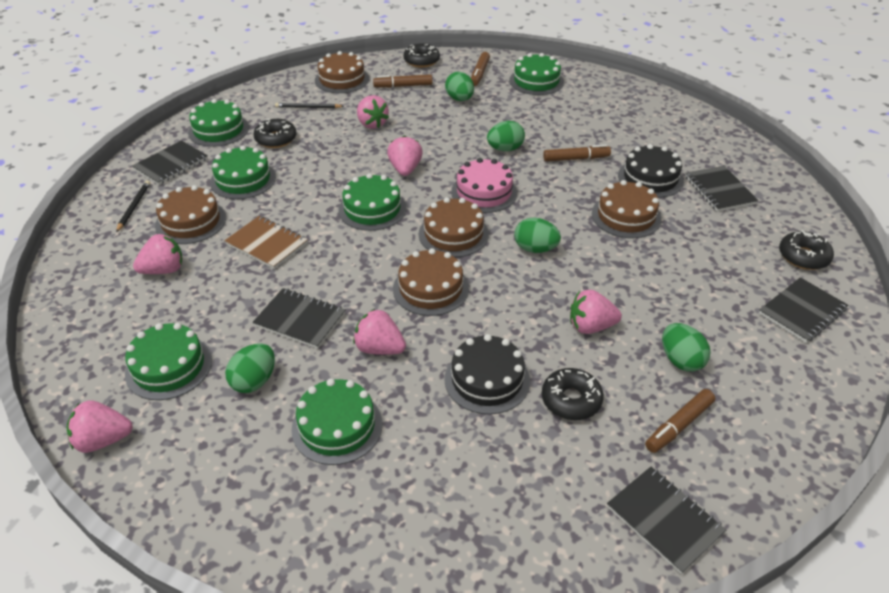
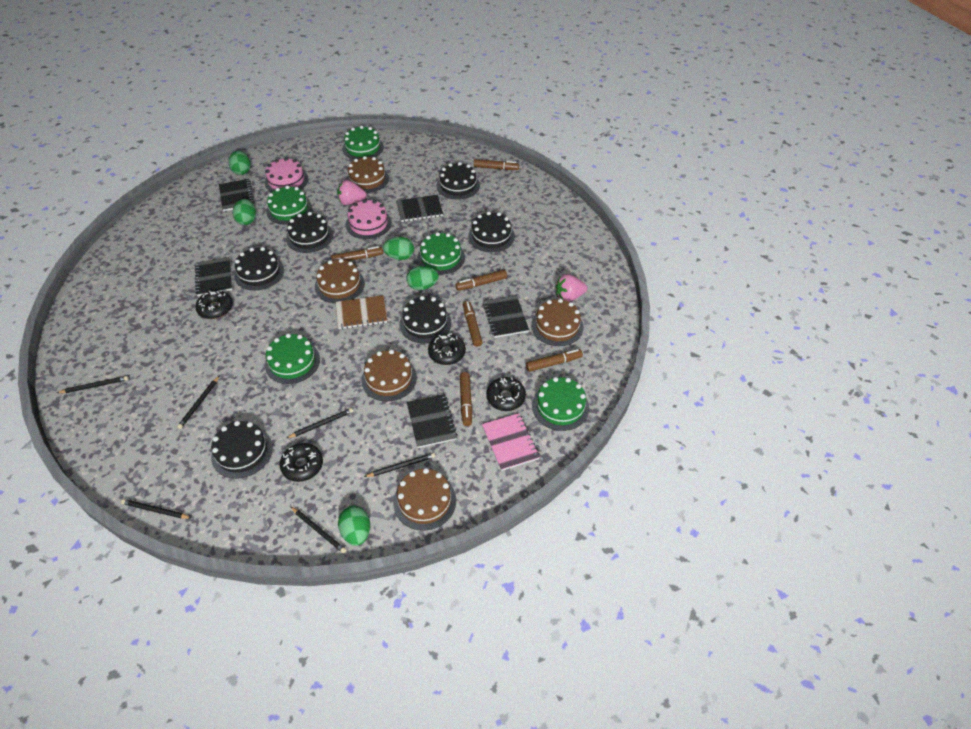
black cake: 2 -> 6
black pencil: 2 -> 6
brown marker: 4 -> 6
green cake: 6 -> 5
pink cake: 1 -> 2
pink notebook: 0 -> 1
pink strawberry: 6 -> 2

